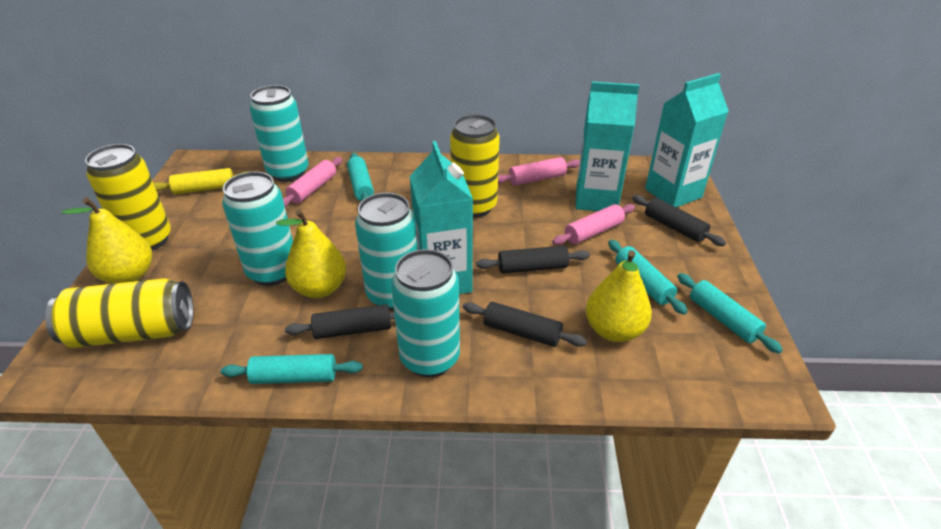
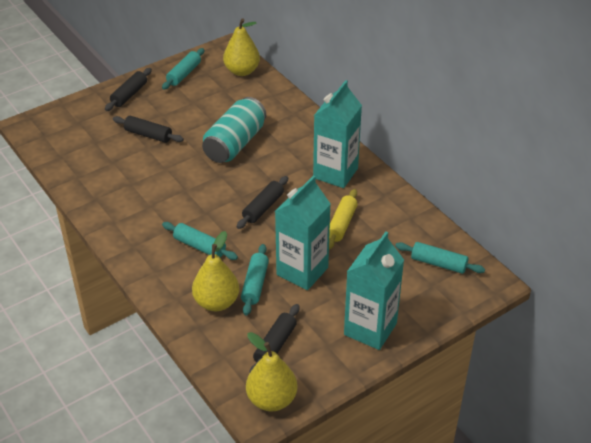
pink rolling pin: 3 -> 0
turquoise can: 4 -> 1
yellow can: 3 -> 0

